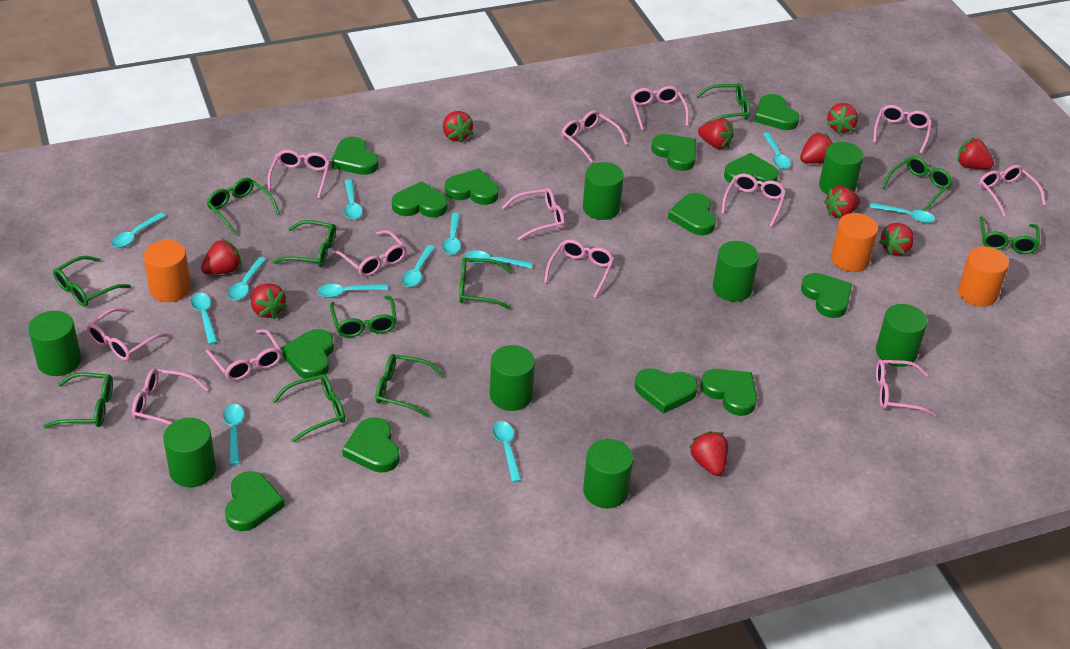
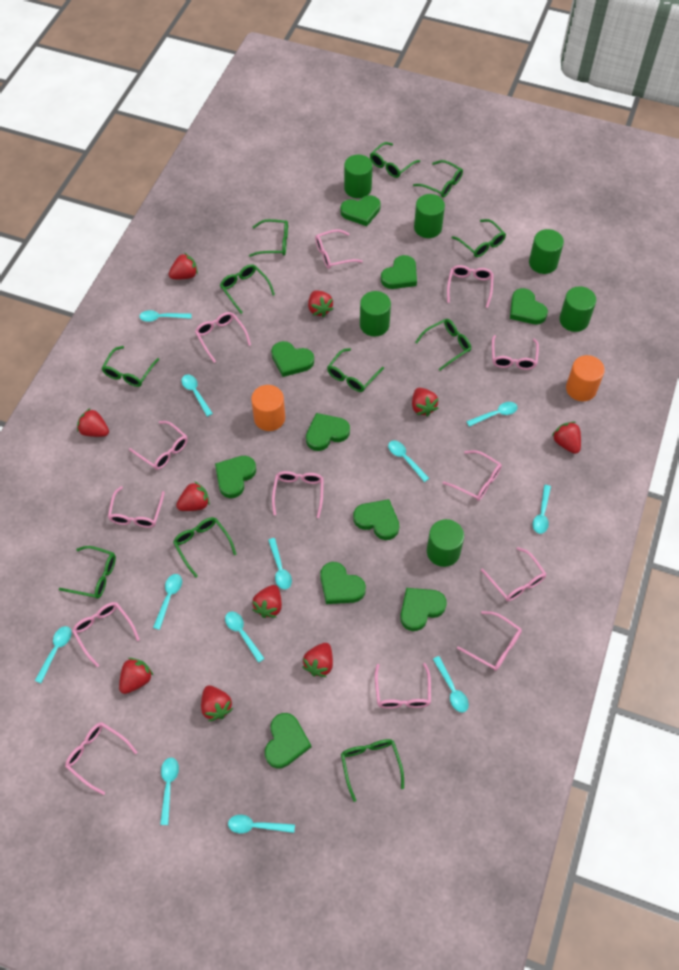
green cylinder: 8 -> 6
green heart: 13 -> 10
orange cylinder: 3 -> 2

